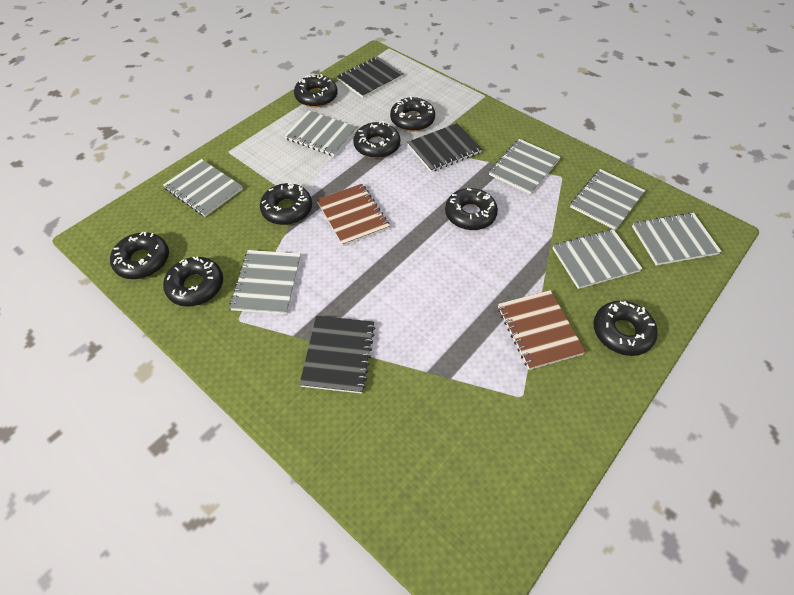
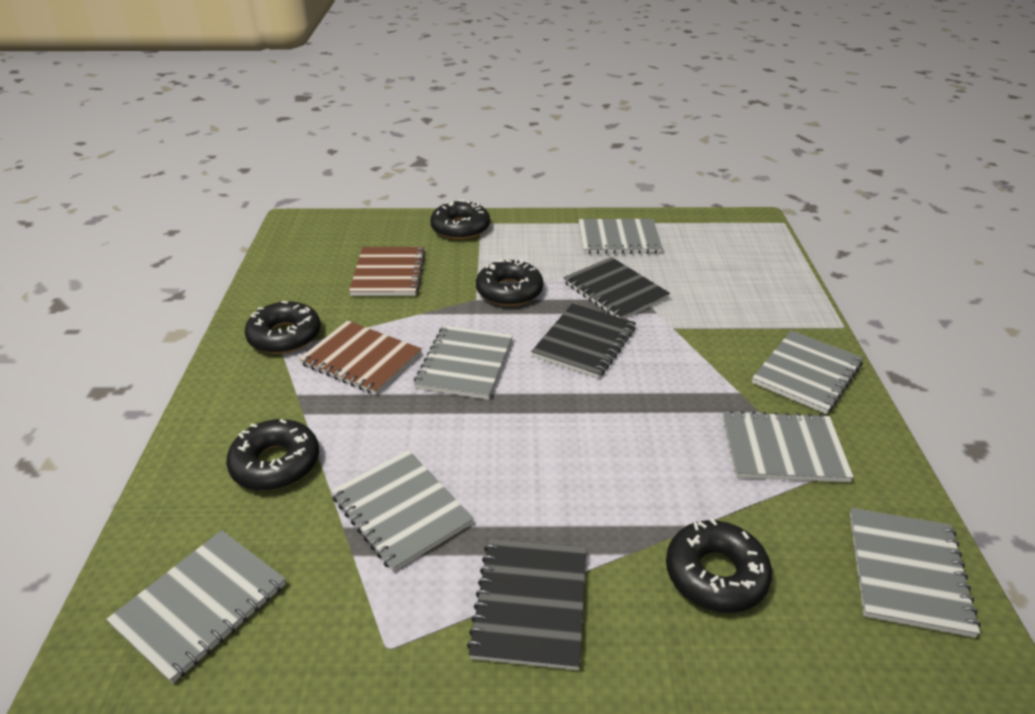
black donut: 8 -> 5

